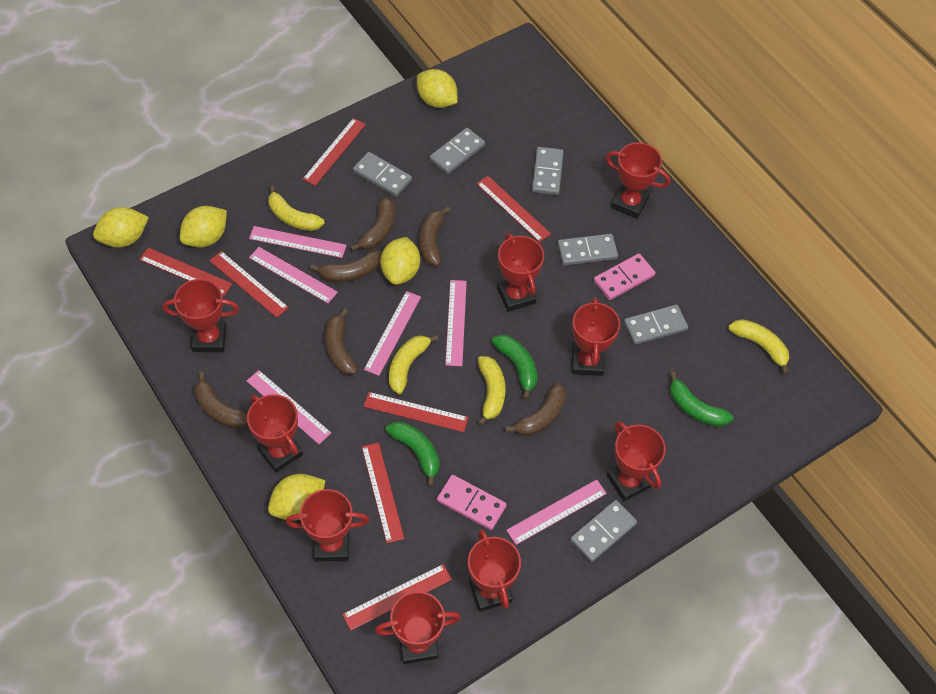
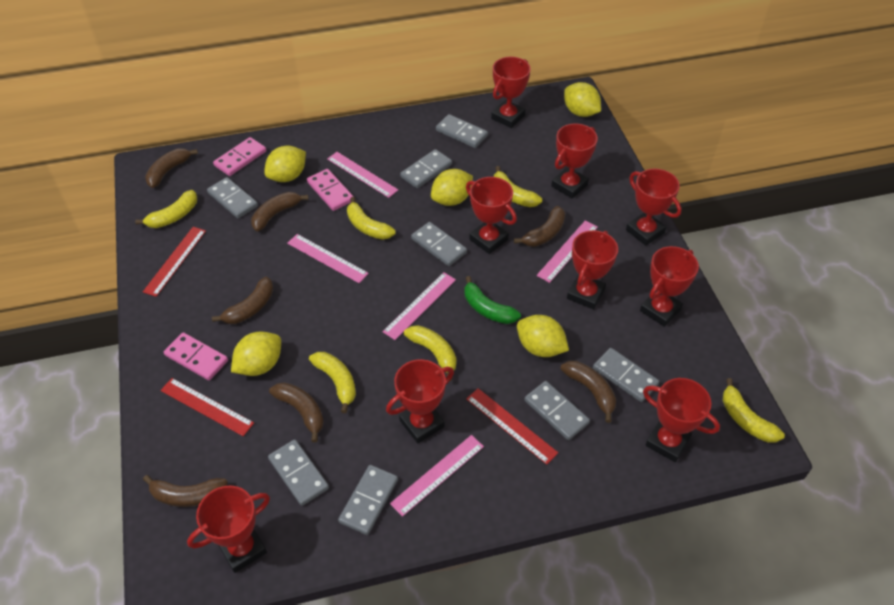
brown banana: 6 -> 7
green banana: 3 -> 1
grey domino: 6 -> 8
pink domino: 2 -> 3
pink ruler: 6 -> 5
red ruler: 7 -> 3
yellow banana: 4 -> 6

